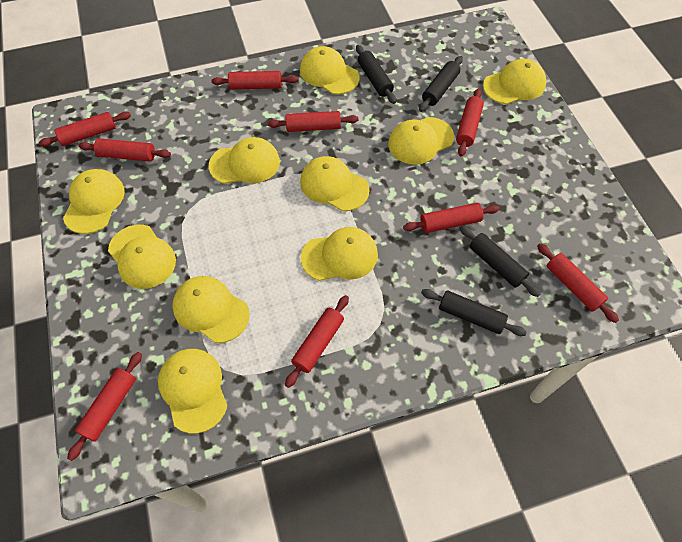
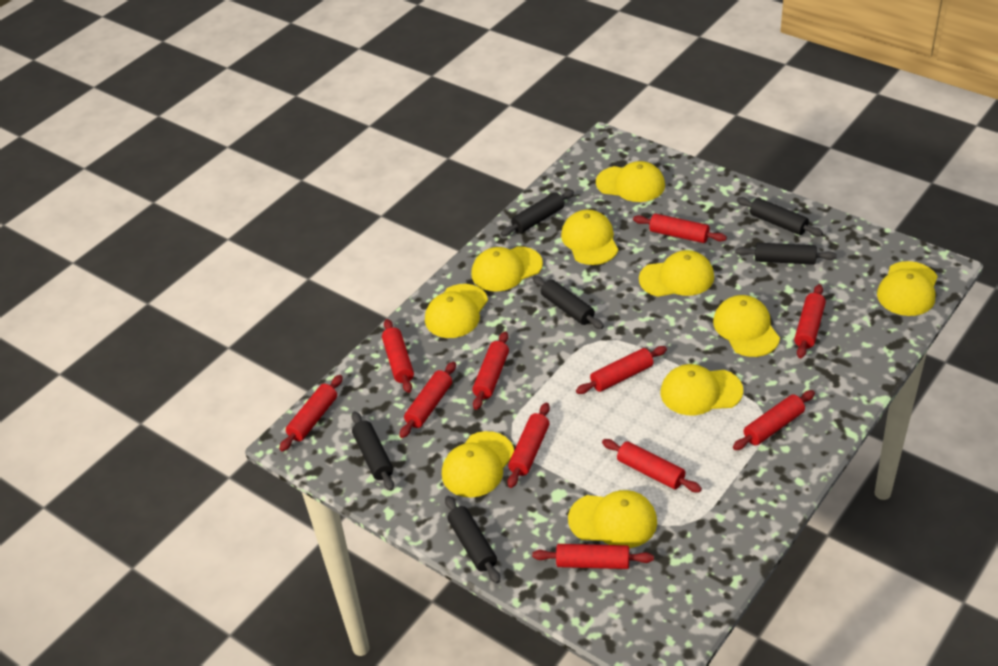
black rolling pin: 4 -> 6
red rolling pin: 9 -> 11

